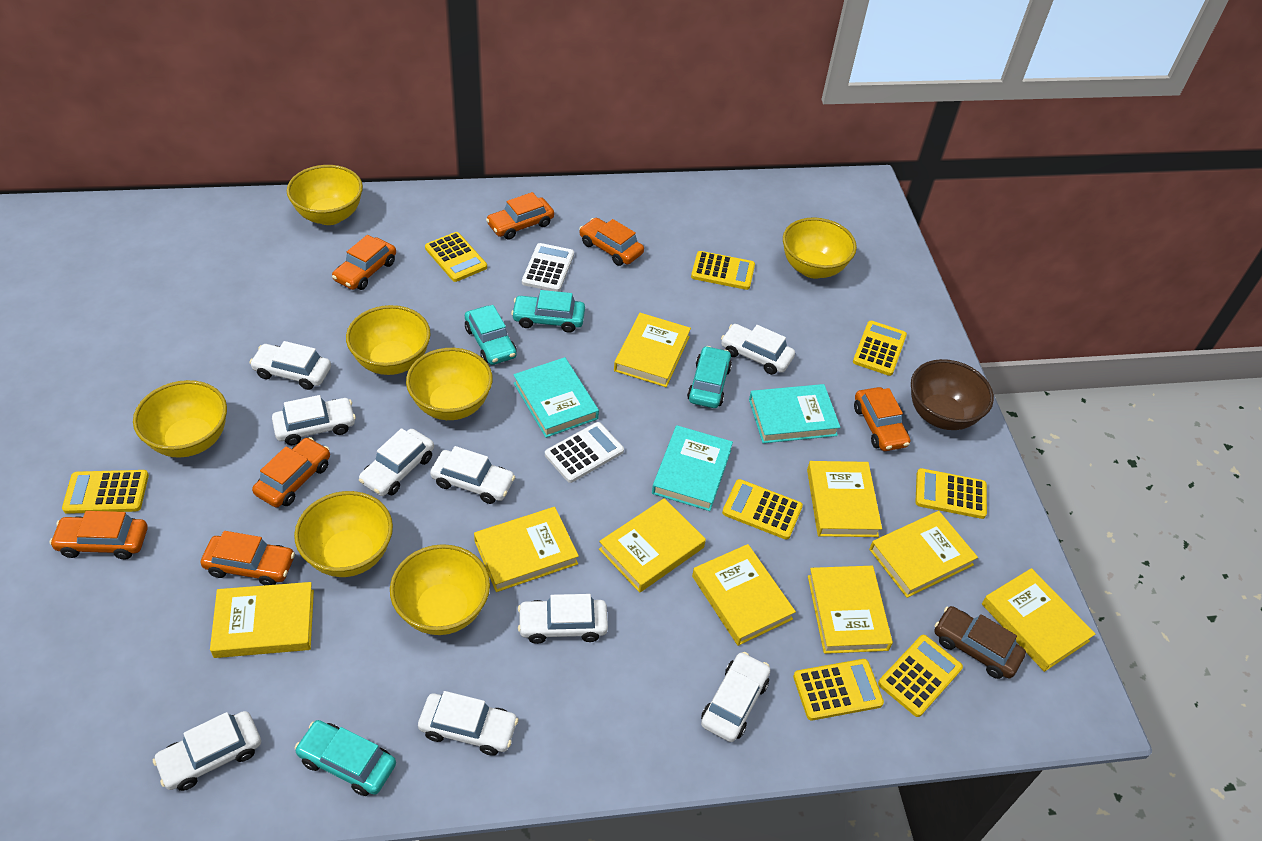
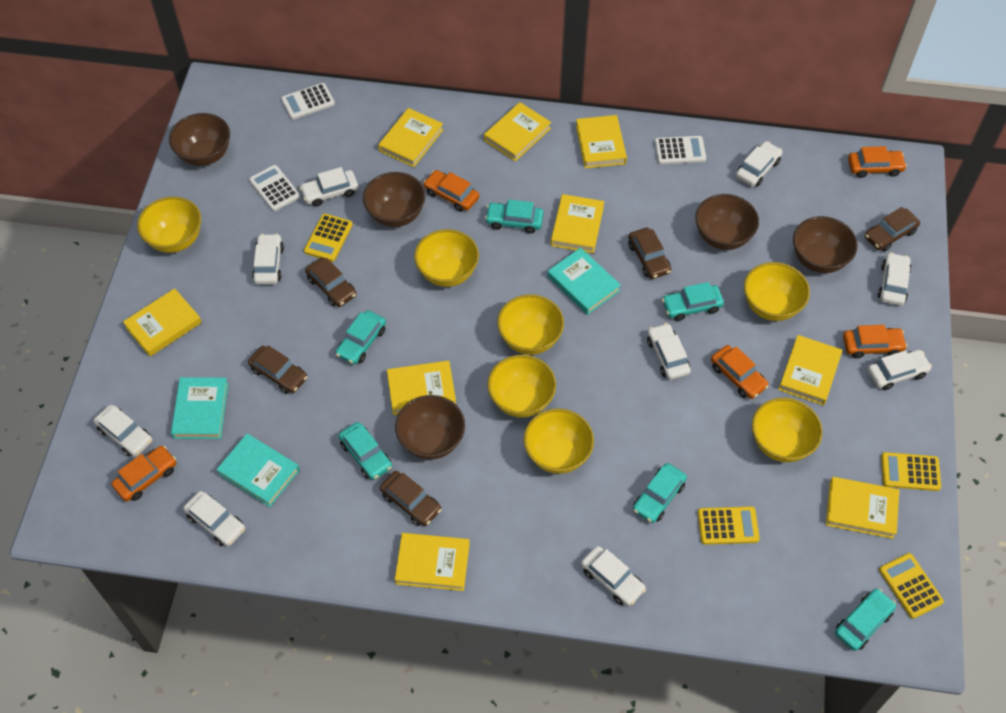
brown bowl: 1 -> 5
brown car: 1 -> 5
orange car: 7 -> 5
turquoise car: 4 -> 6
white calculator: 2 -> 3
yellow calculator: 8 -> 4

